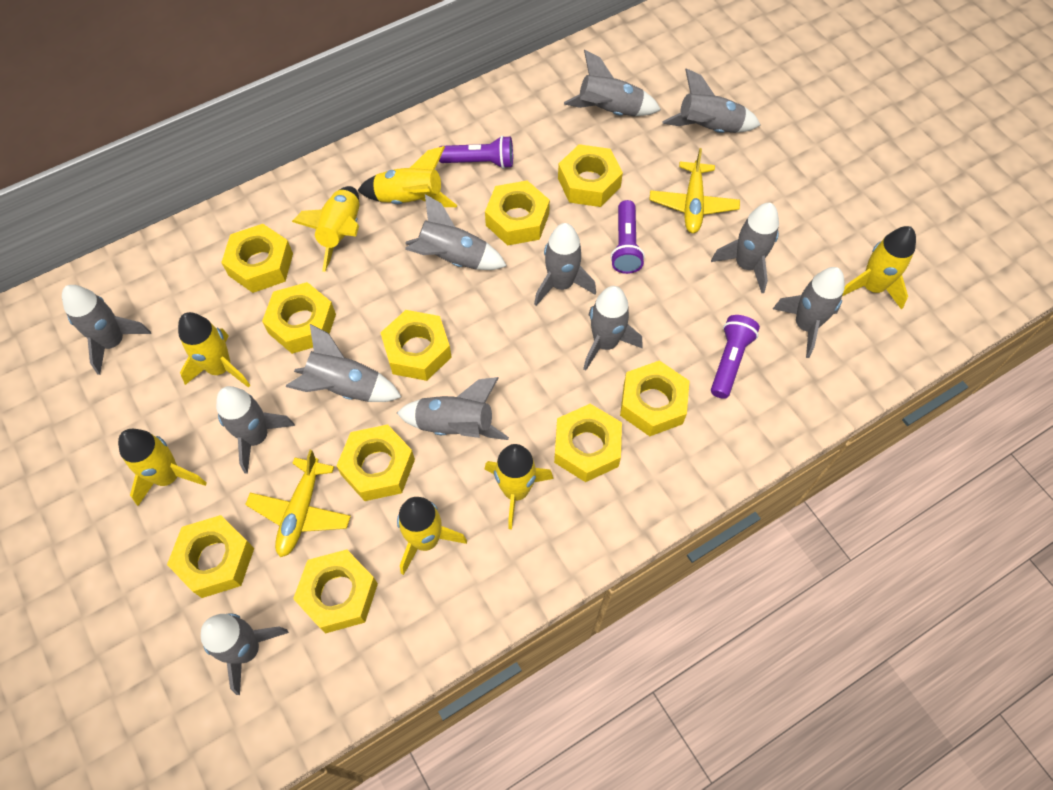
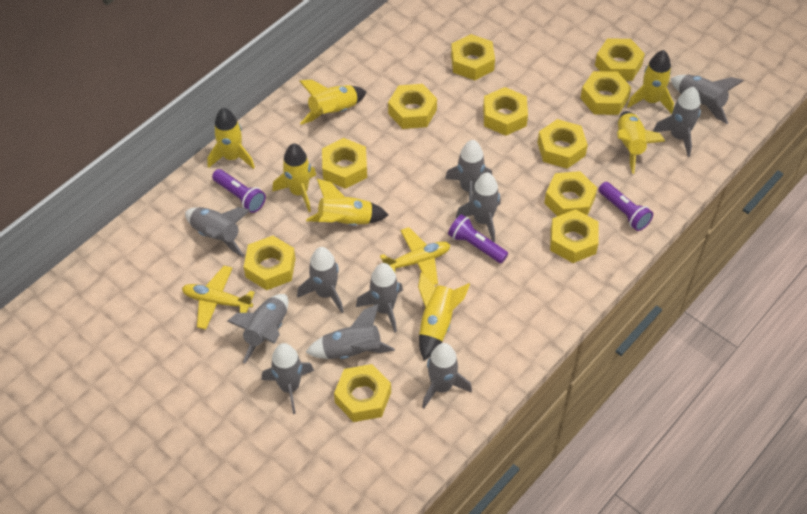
grey rocket: 12 -> 11
yellow nut: 10 -> 11

